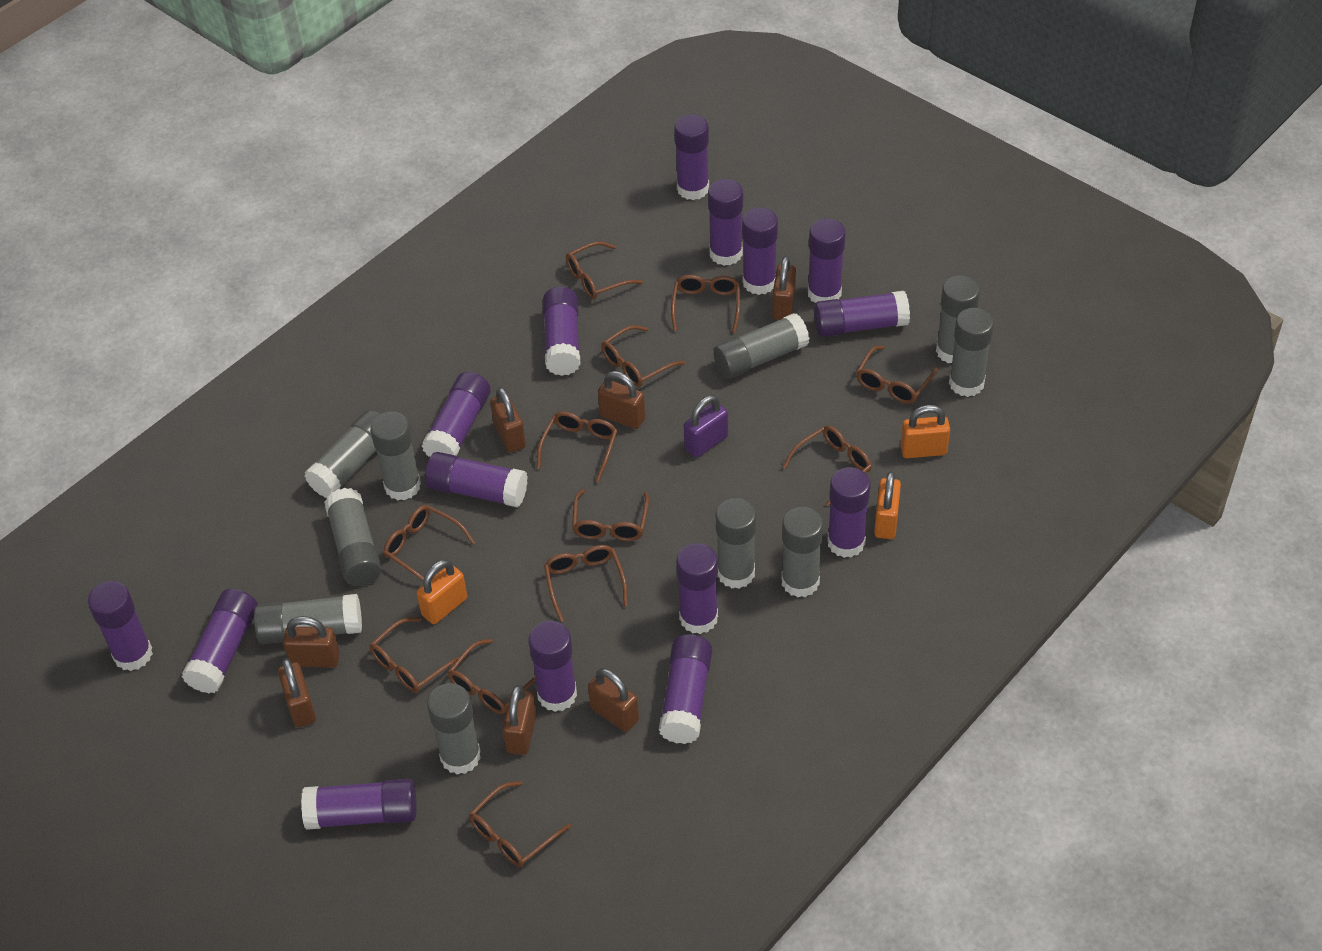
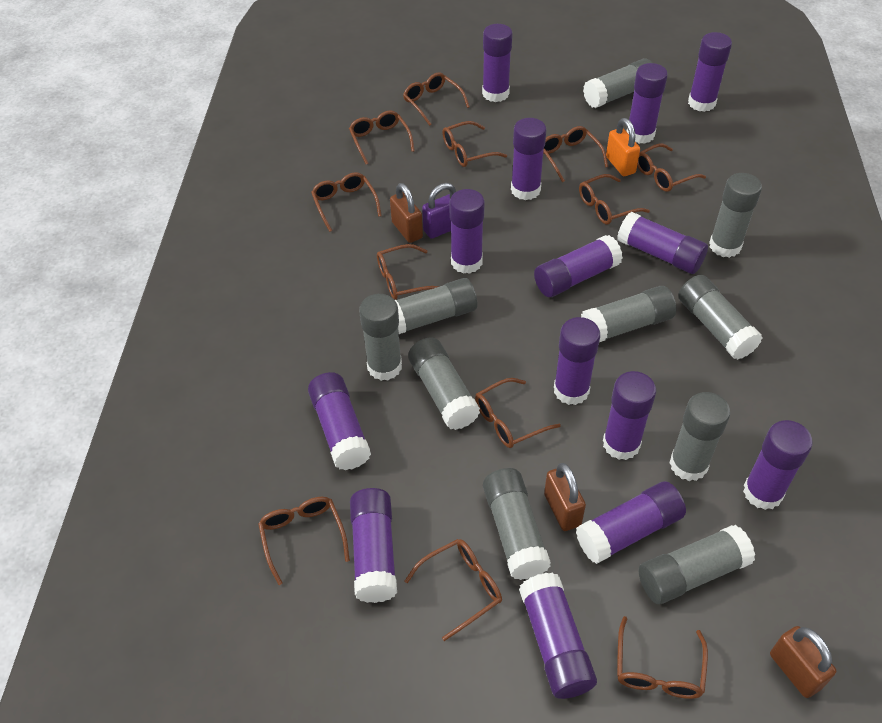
brown padlock: 7 -> 3
orange padlock: 3 -> 1
purple glue stick: 15 -> 14

